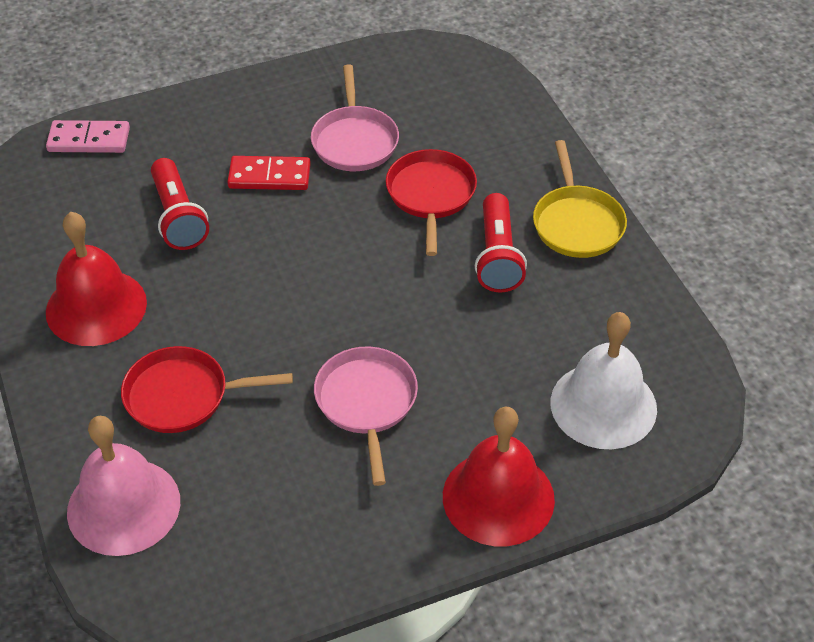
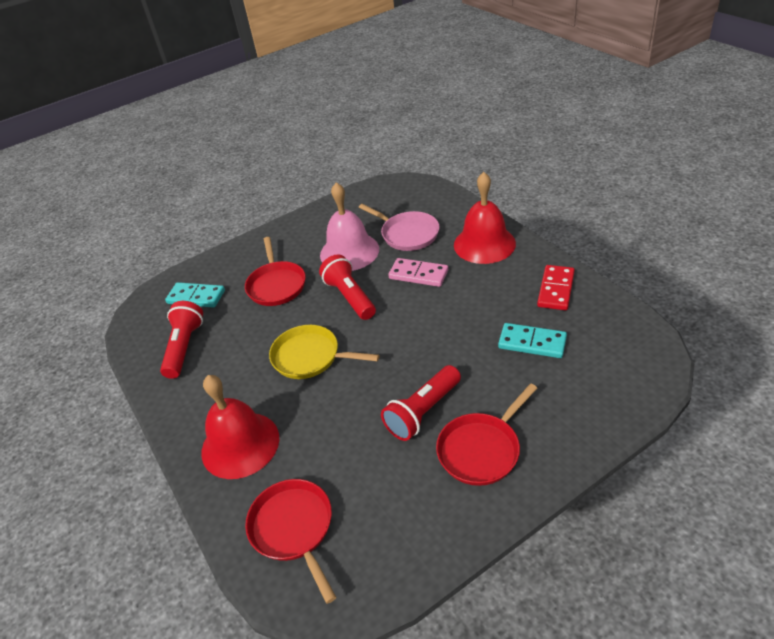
pink pan: 2 -> 1
red flashlight: 2 -> 3
red pan: 2 -> 3
turquoise domino: 0 -> 2
white bell: 1 -> 0

